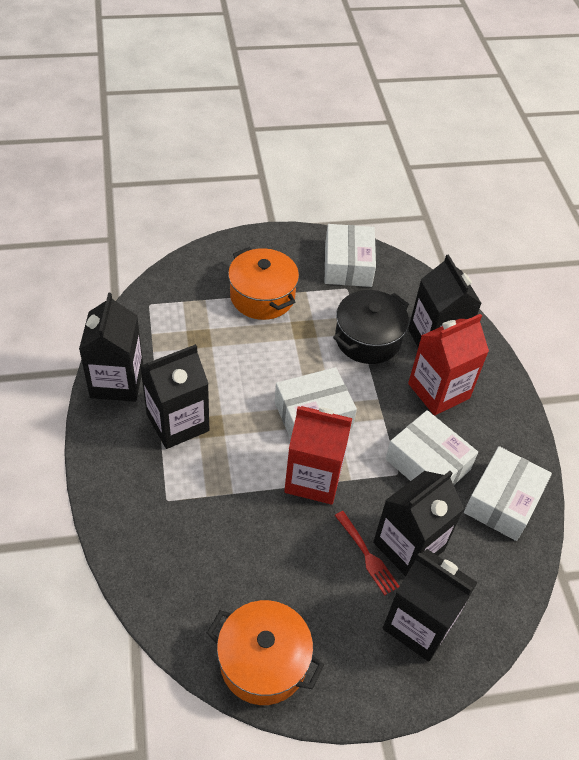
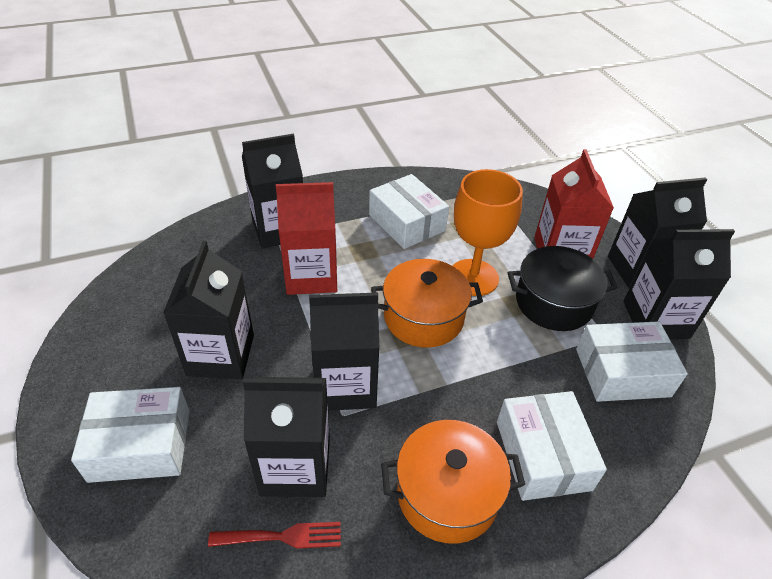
black carton: 5 -> 6
orange goblet: 0 -> 1

